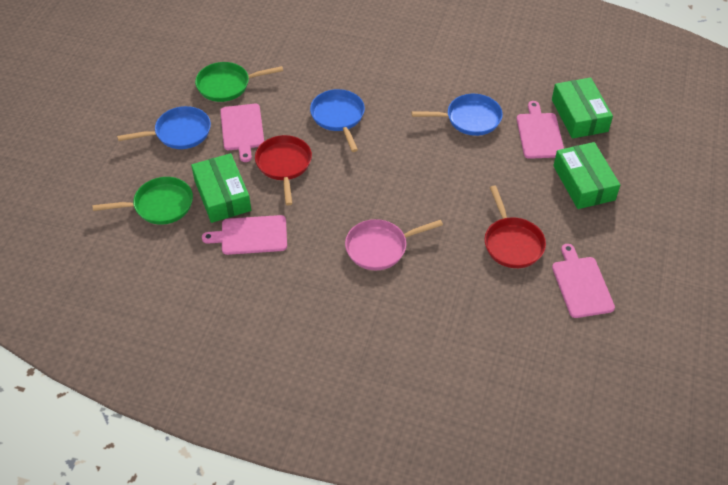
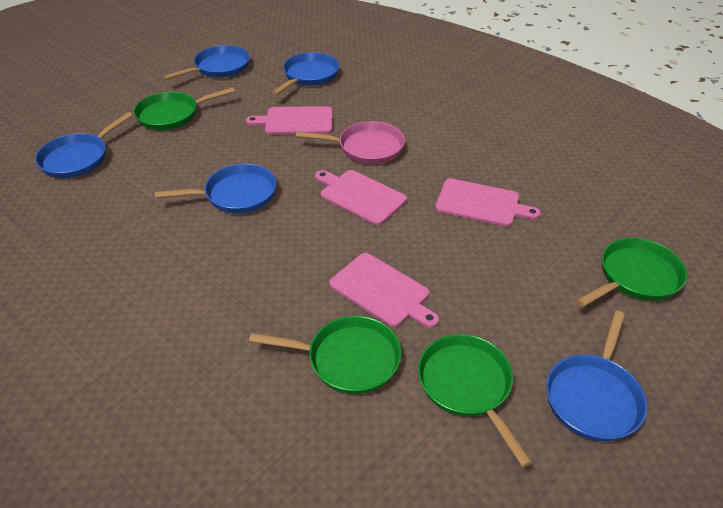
blue pan: 3 -> 5
green box: 3 -> 0
green pan: 2 -> 4
red pan: 2 -> 0

